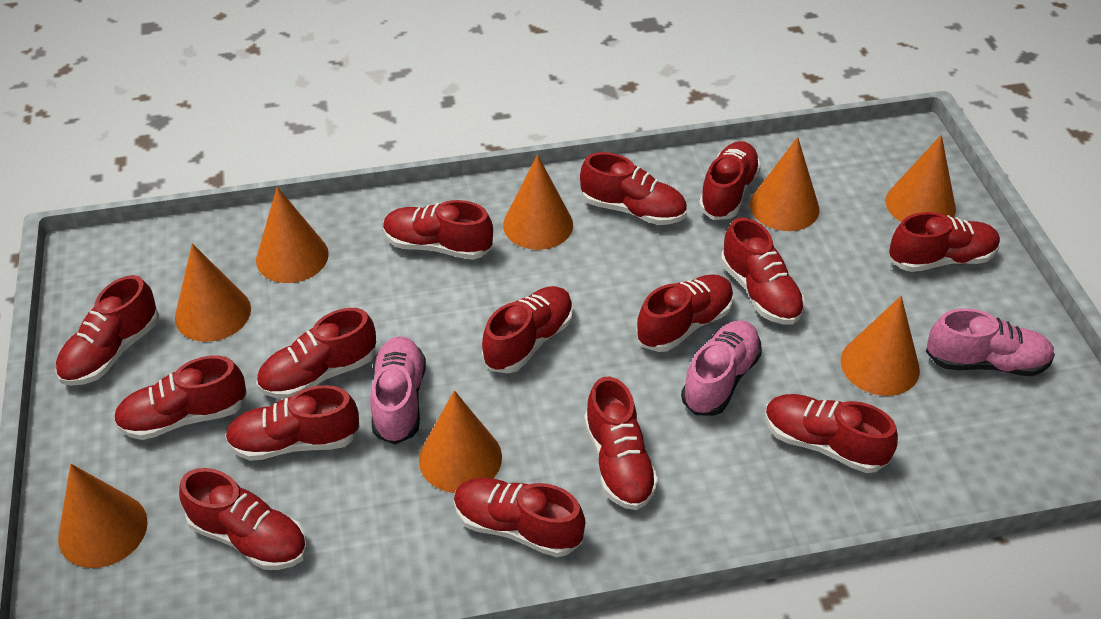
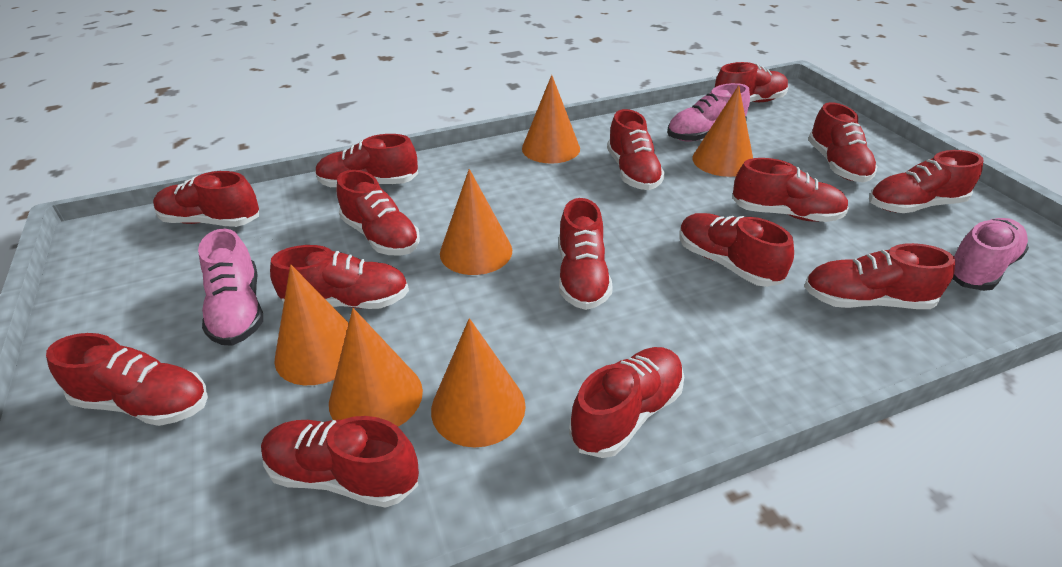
orange cone: 8 -> 6

